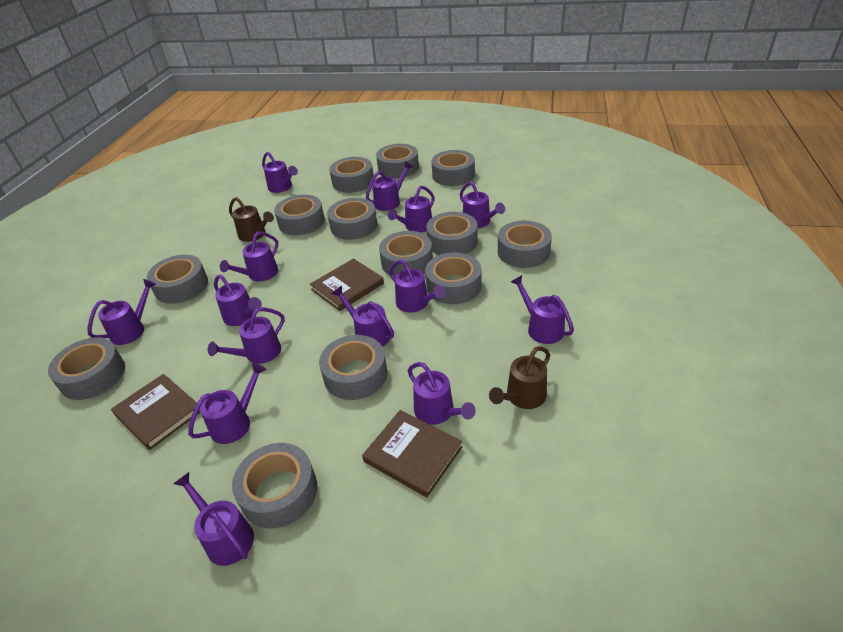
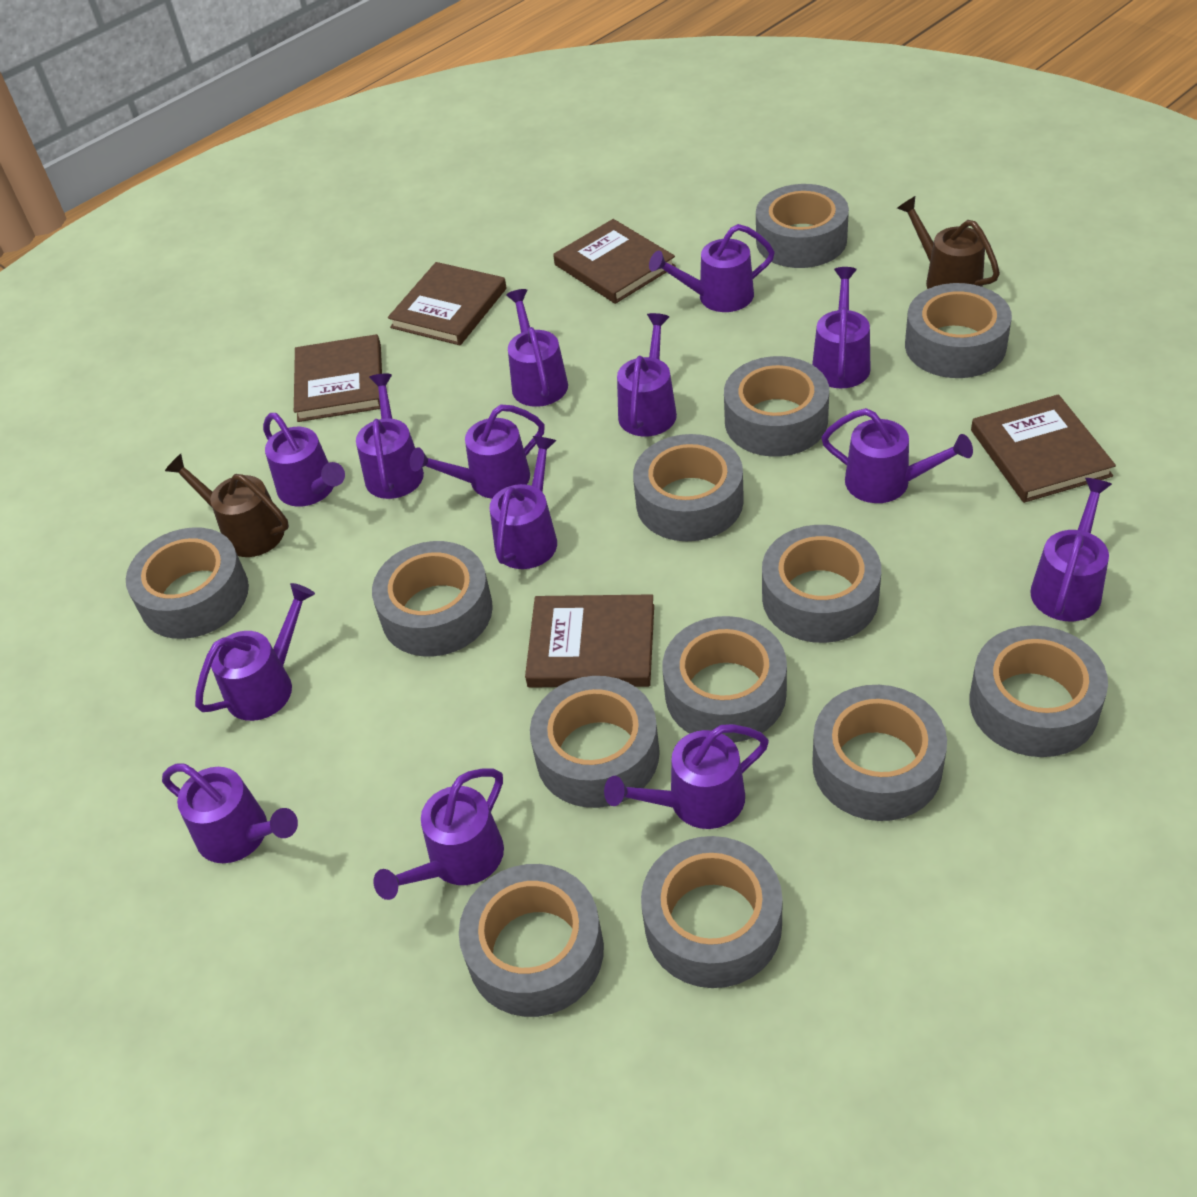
brown book: 3 -> 5

